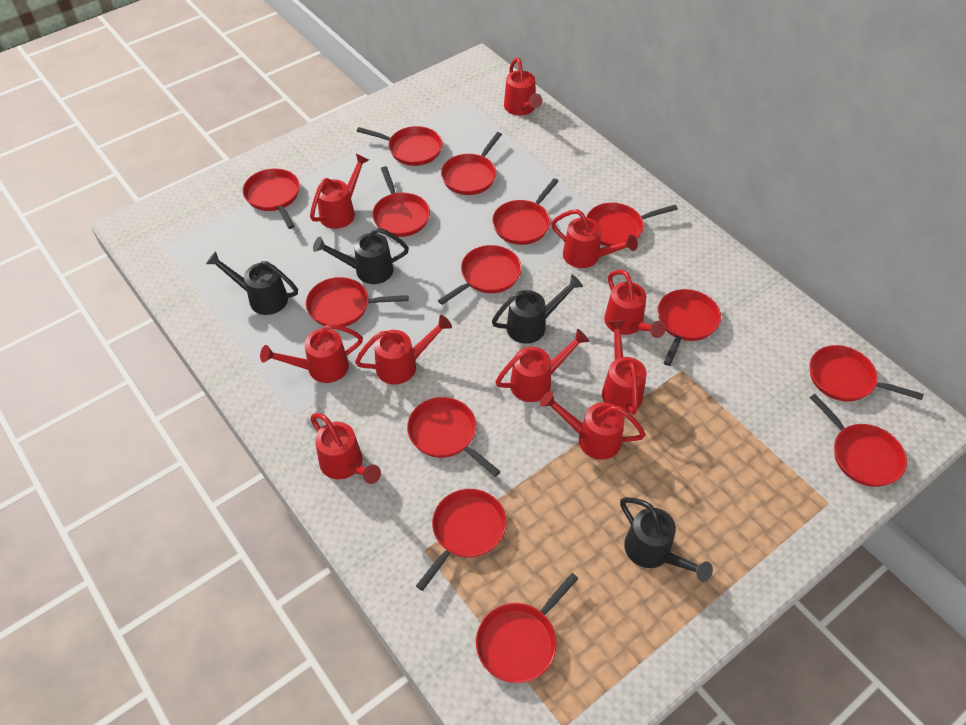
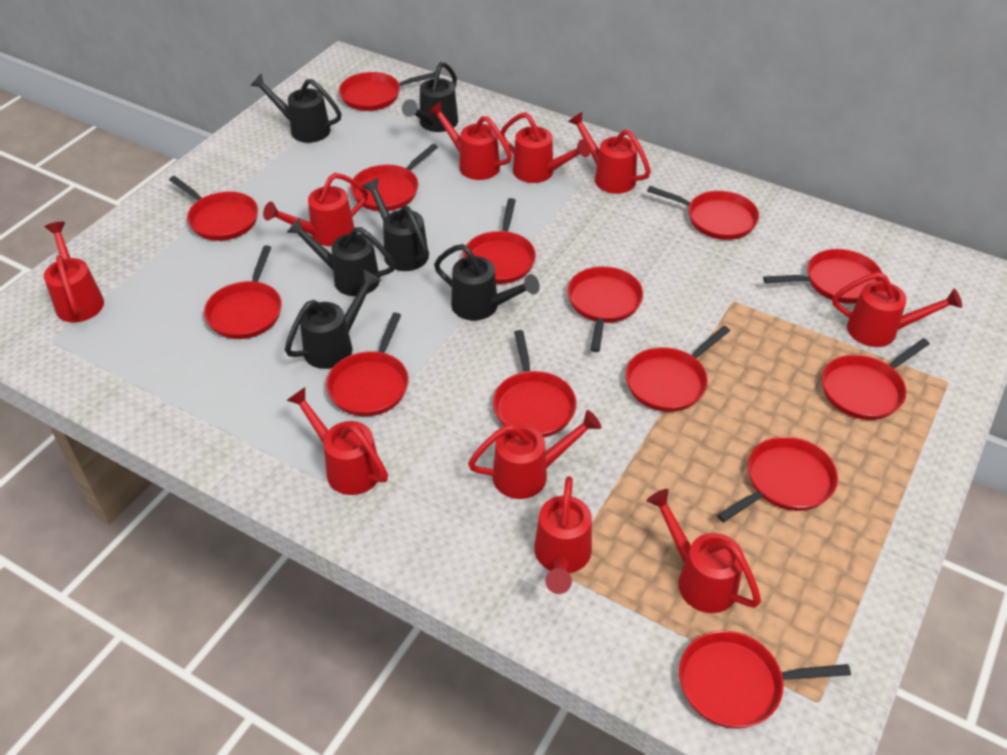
black watering can: 4 -> 6

